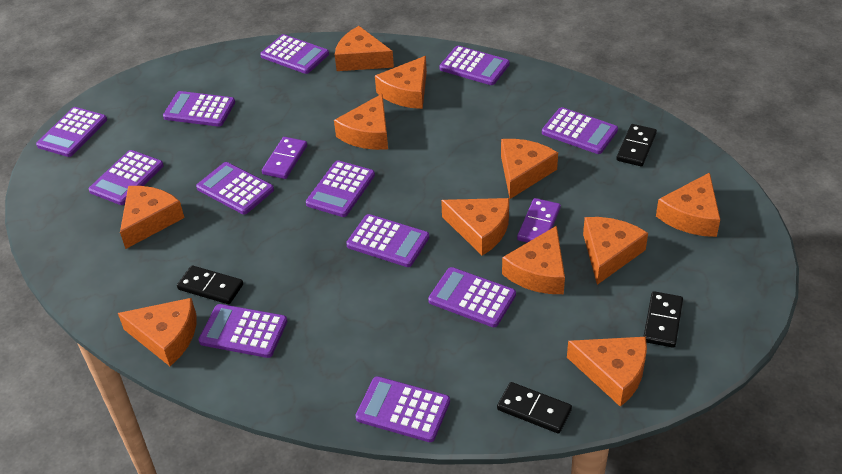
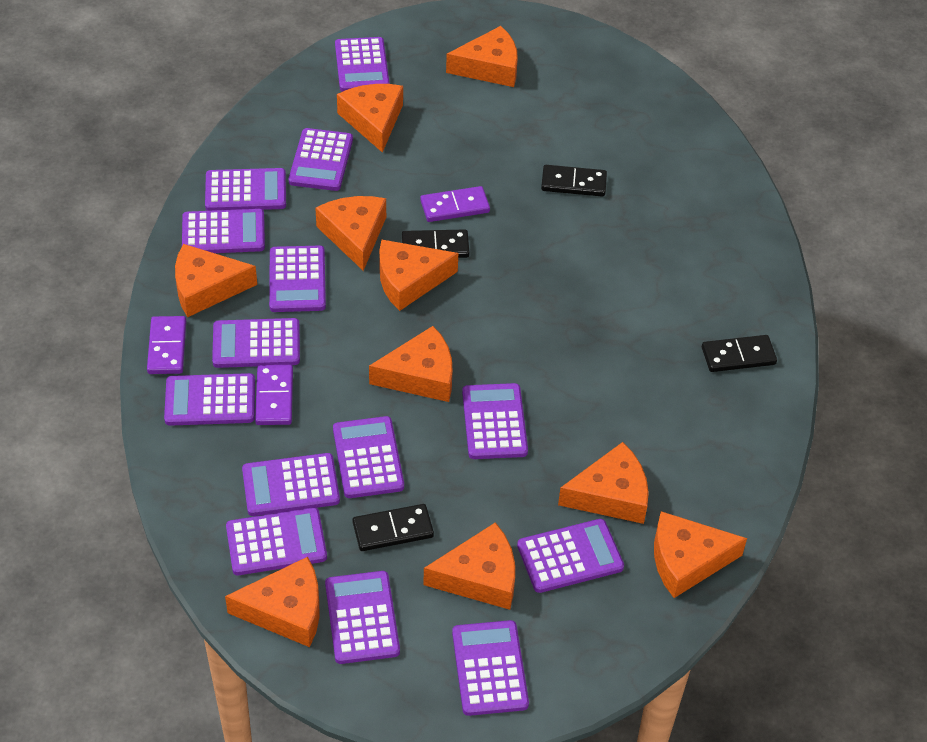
orange cheese: 11 -> 10
purple calculator: 12 -> 14
purple domino: 2 -> 3

